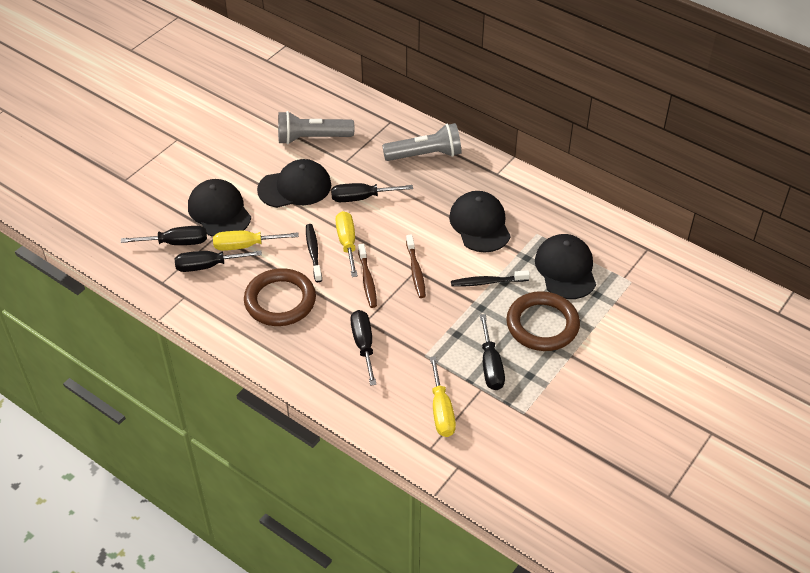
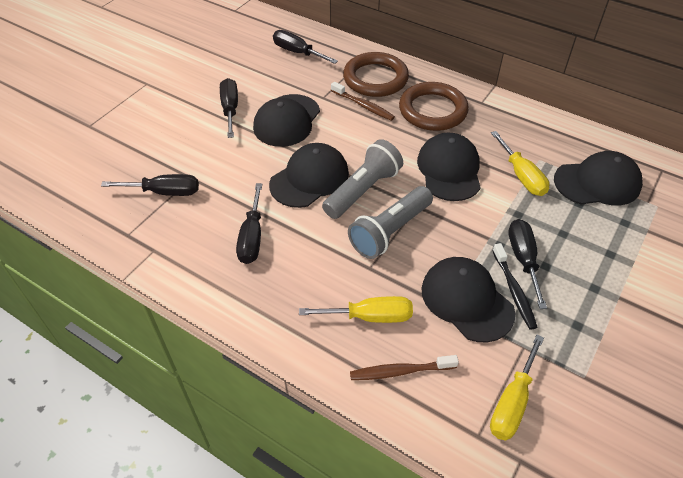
black cap: 4 -> 5
black toothbrush: 2 -> 1

